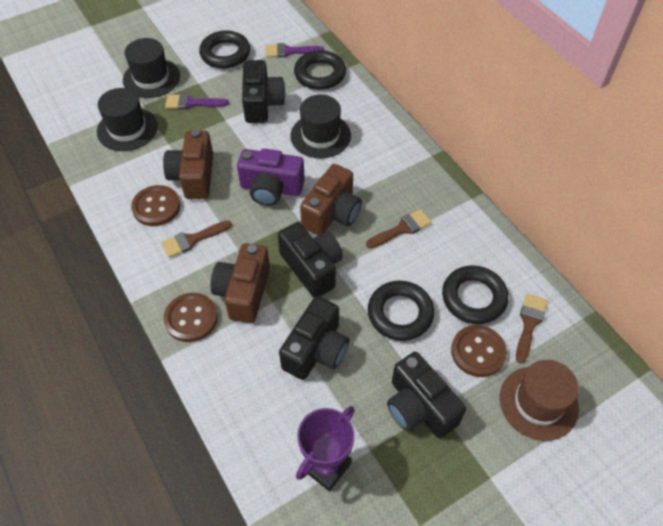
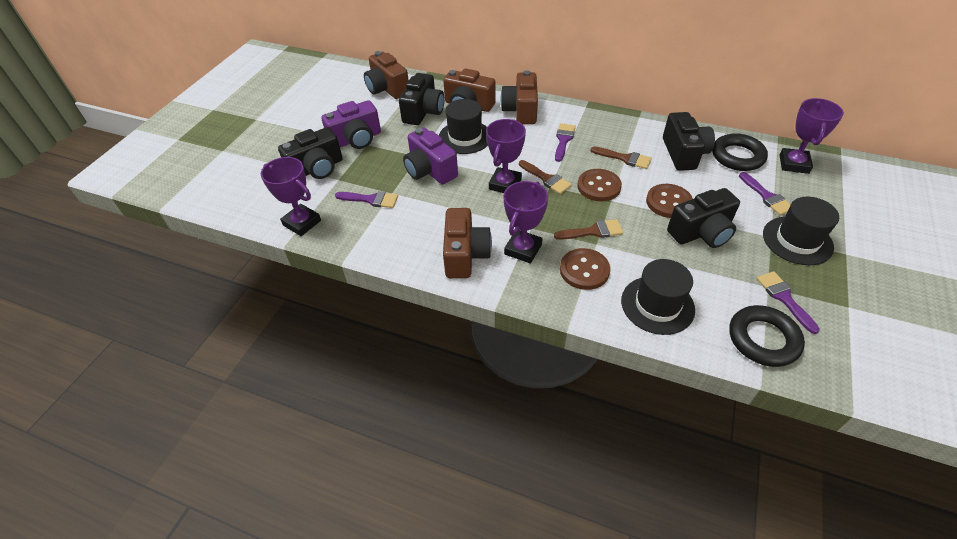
black ring: 4 -> 2
brown camera: 3 -> 4
brown hat: 1 -> 0
purple brush: 2 -> 4
purple camera: 1 -> 2
purple trophy: 1 -> 4

